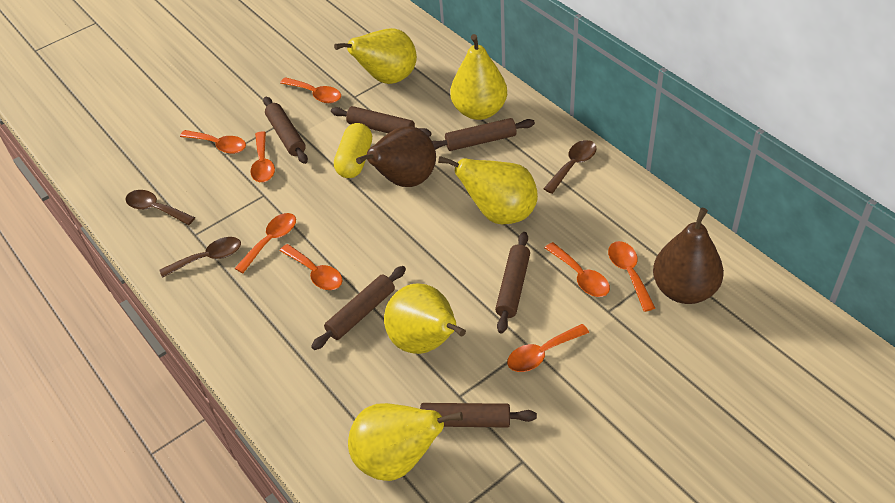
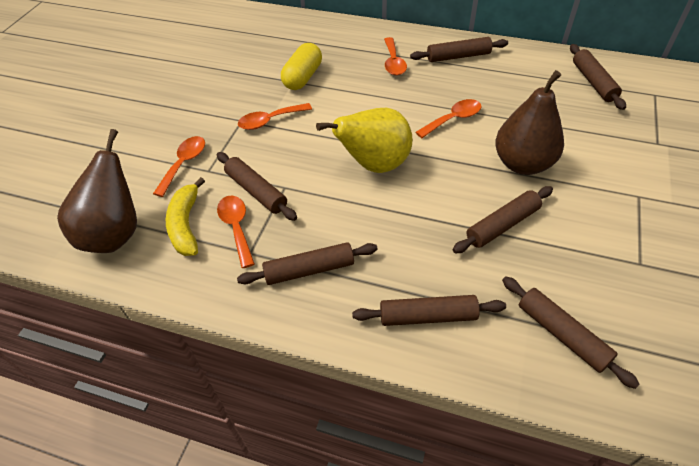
brown rolling pin: 6 -> 7
brown spoon: 3 -> 0
orange spoon: 8 -> 5
yellow banana: 0 -> 1
yellow pear: 5 -> 1

